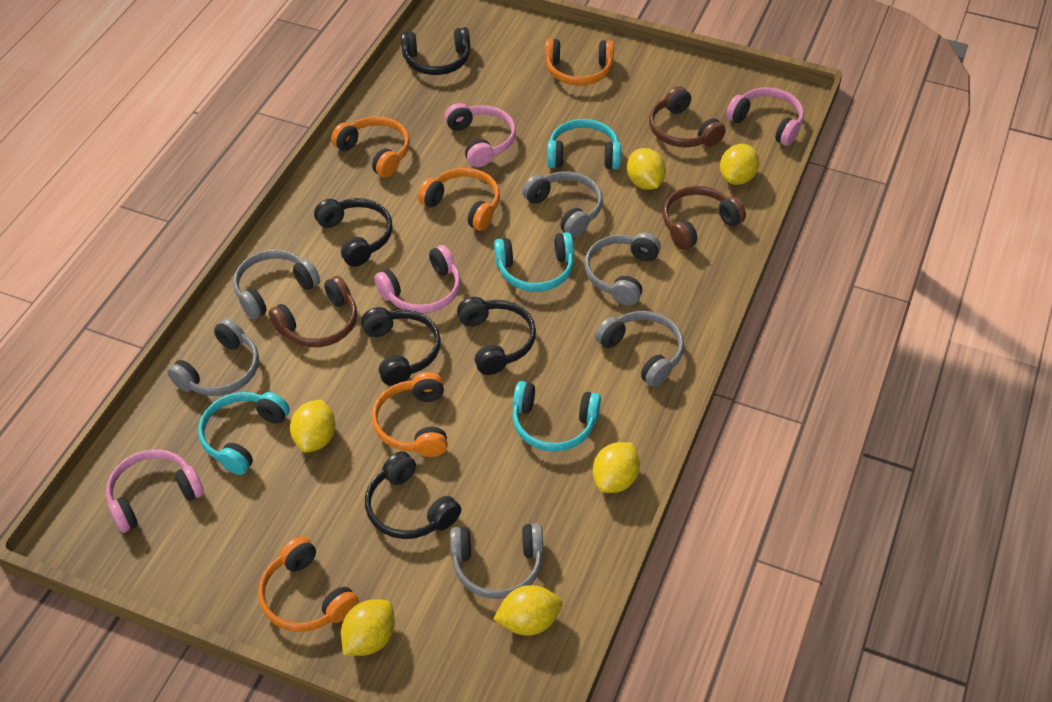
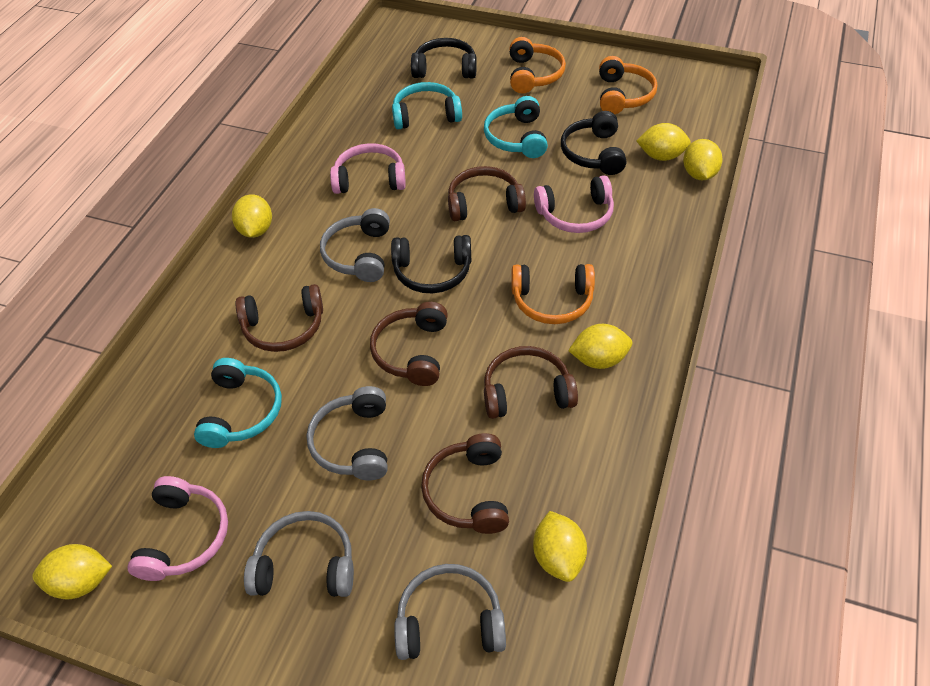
black headphones: 5 -> 3
brown headphones: 3 -> 5
grey headphones: 6 -> 4
orange headphones: 5 -> 3
pink headphones: 4 -> 3
turquoise headphones: 4 -> 3

